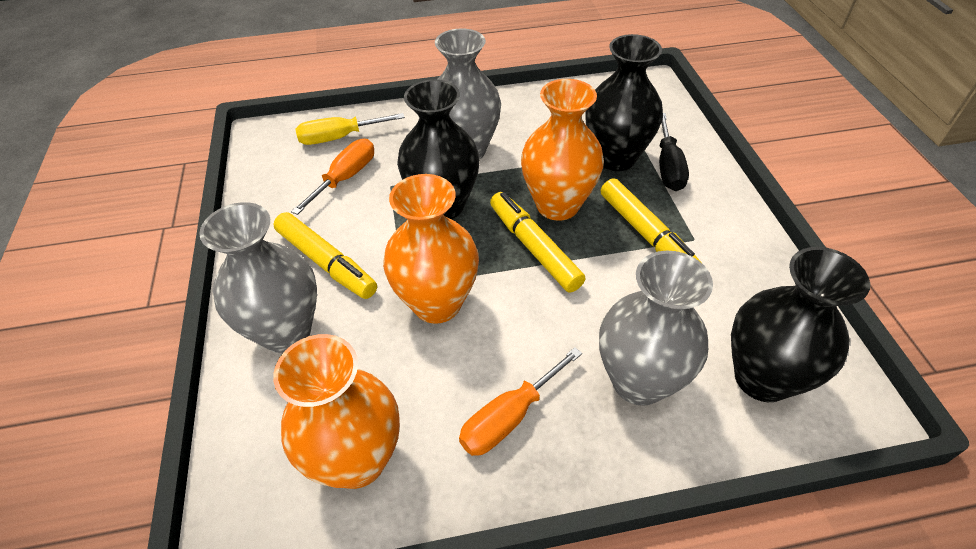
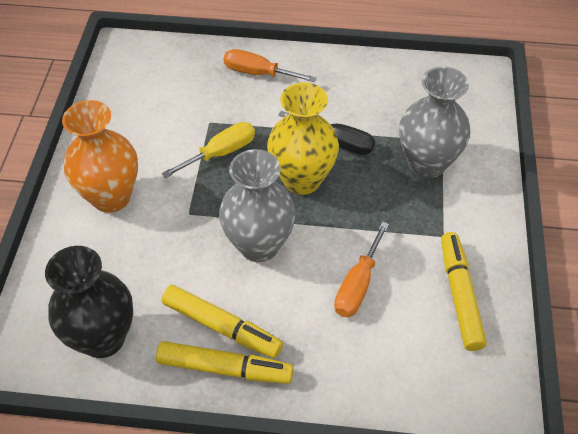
black vase: 3 -> 1
grey vase: 3 -> 2
orange vase: 3 -> 1
yellow vase: 0 -> 1

